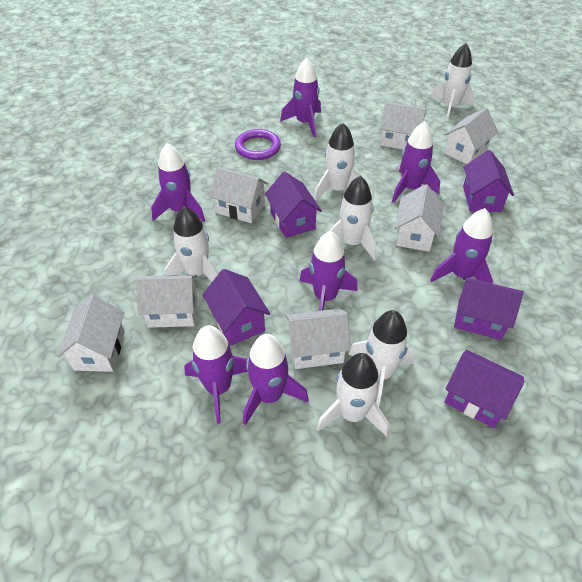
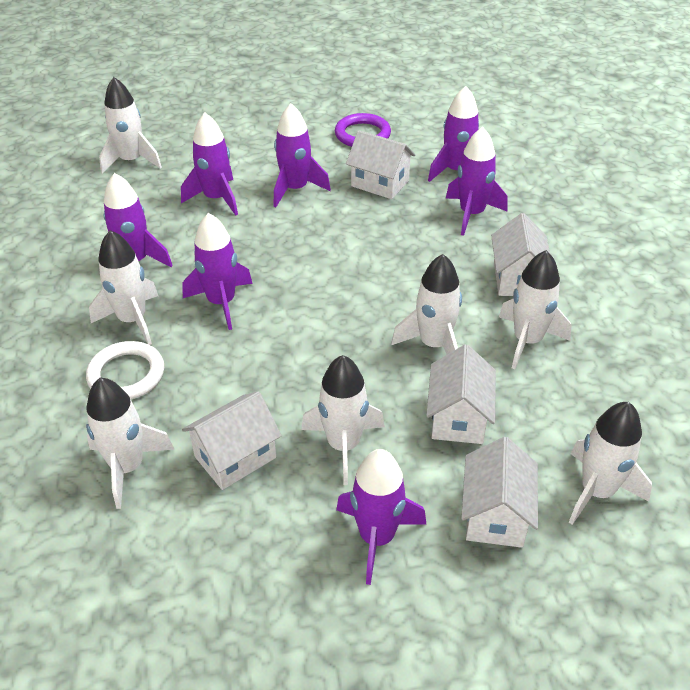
purple house: 5 -> 0
white house: 7 -> 5
white ring: 0 -> 1
white rocket: 6 -> 7

